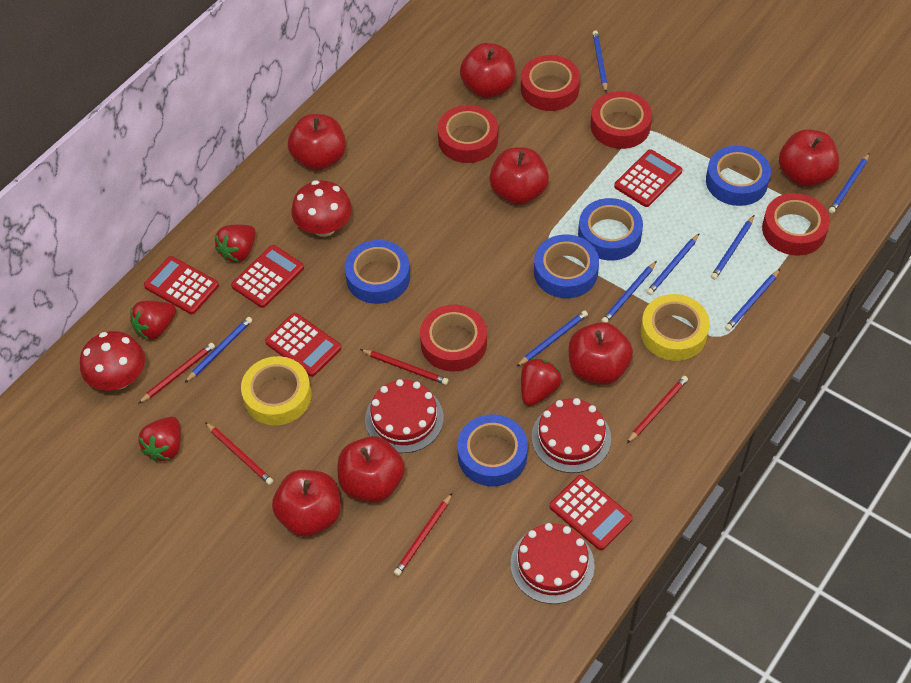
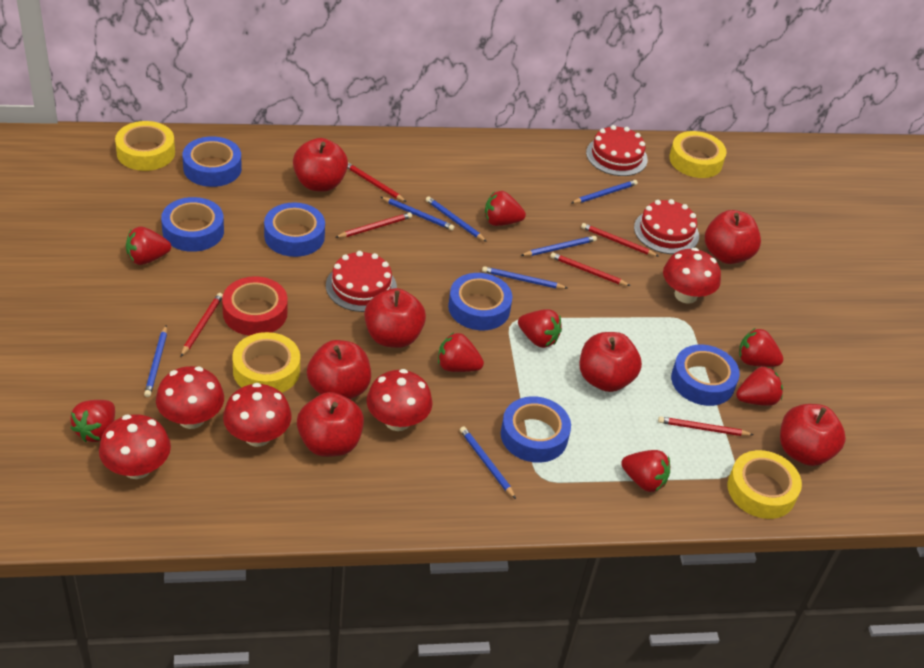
blue pencil: 8 -> 7
blue tape: 5 -> 6
red calculator: 5 -> 0
red mushroom: 2 -> 5
red pencil: 5 -> 6
red strawberry: 4 -> 8
red tape: 5 -> 1
yellow tape: 2 -> 4

